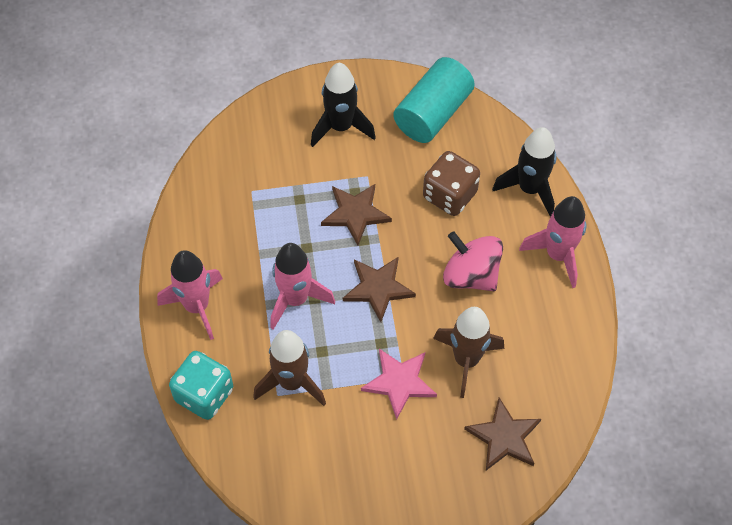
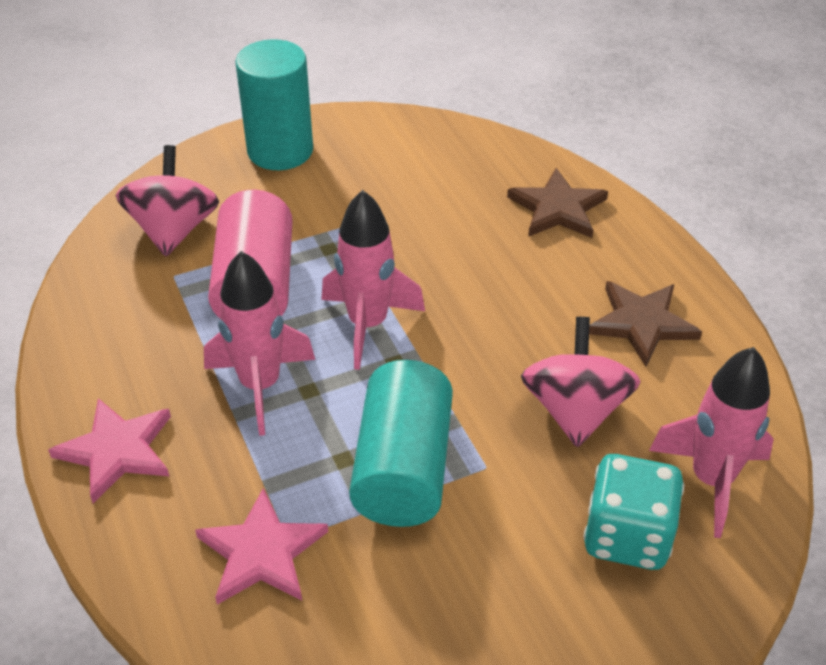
black rocket: 2 -> 0
brown dice: 1 -> 0
brown rocket: 2 -> 0
brown star: 3 -> 2
pink cylinder: 0 -> 1
pink spinning top: 1 -> 2
pink star: 1 -> 2
turquoise cylinder: 1 -> 2

